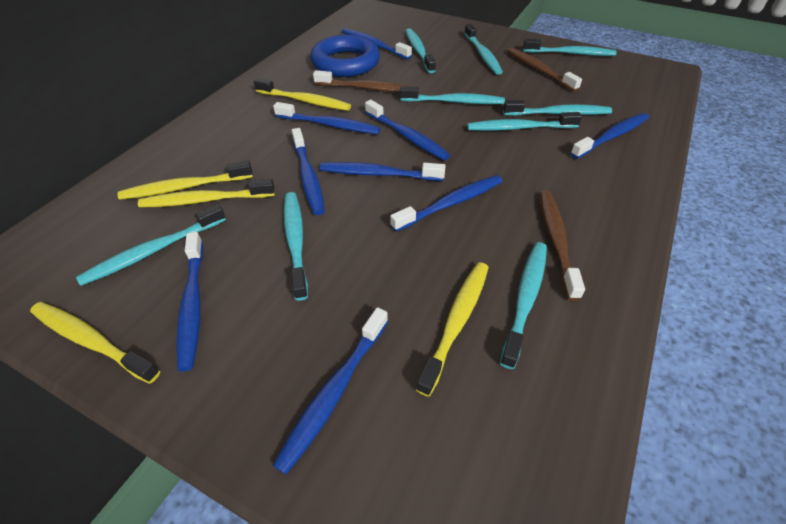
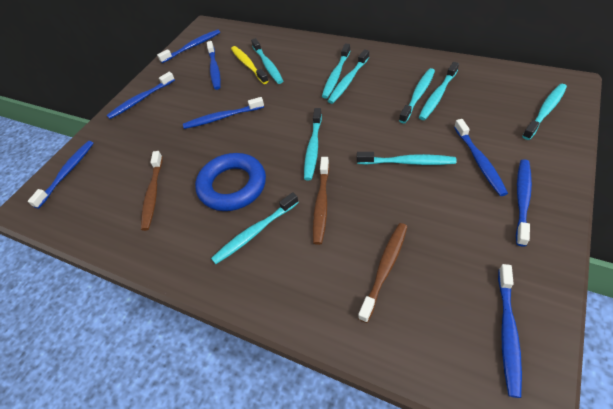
blue toothbrush: 9 -> 8
yellow toothbrush: 5 -> 1

